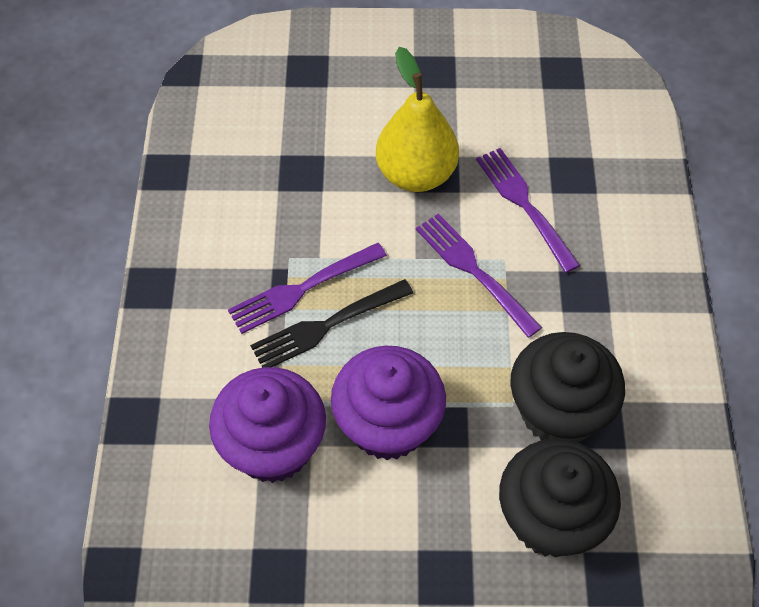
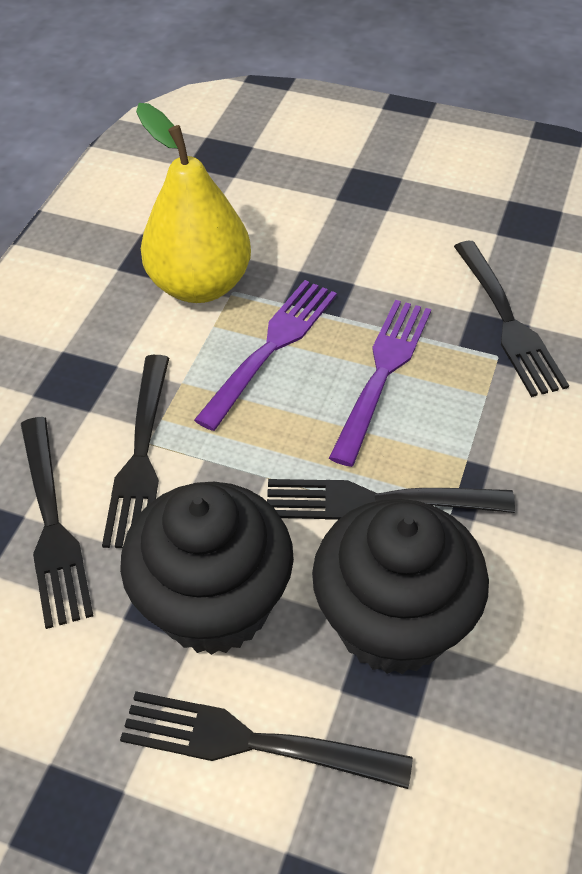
black fork: 1 -> 5
purple cupcake: 2 -> 0
purple fork: 3 -> 2

